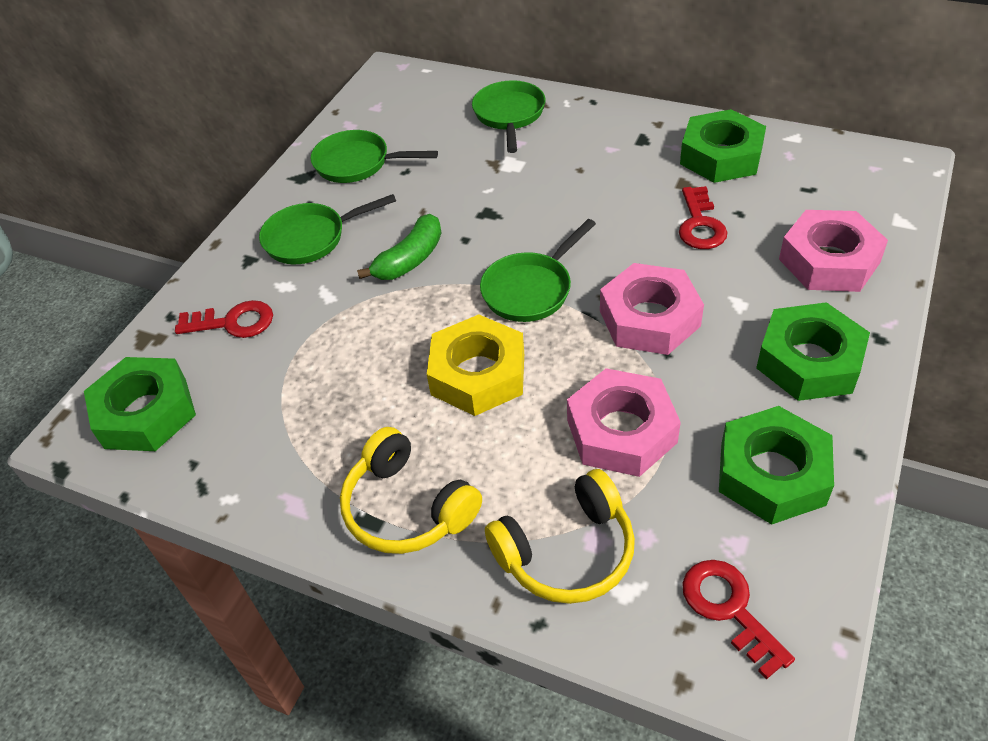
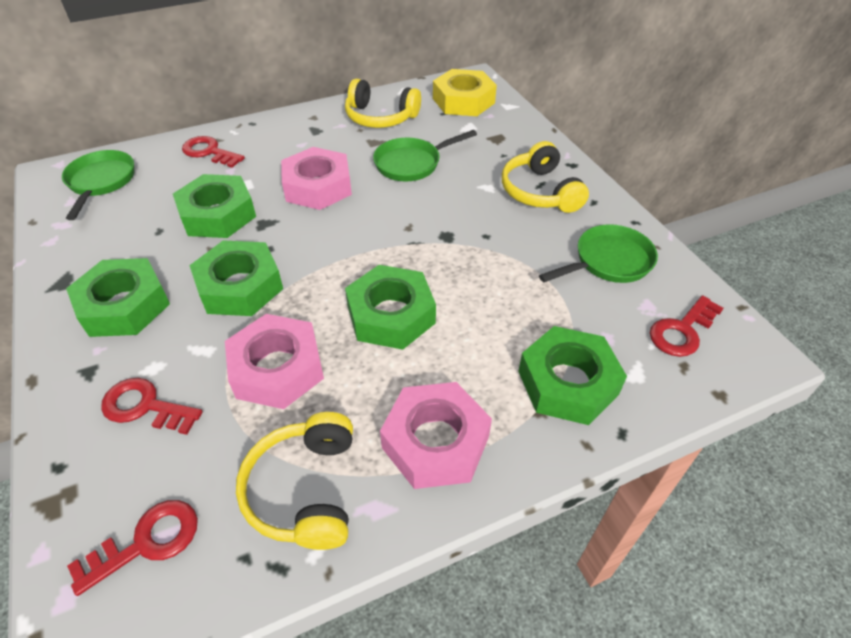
green banana: 1 -> 0
green nut: 4 -> 5
green pan: 4 -> 3
red key: 3 -> 4
yellow headphones: 2 -> 3

